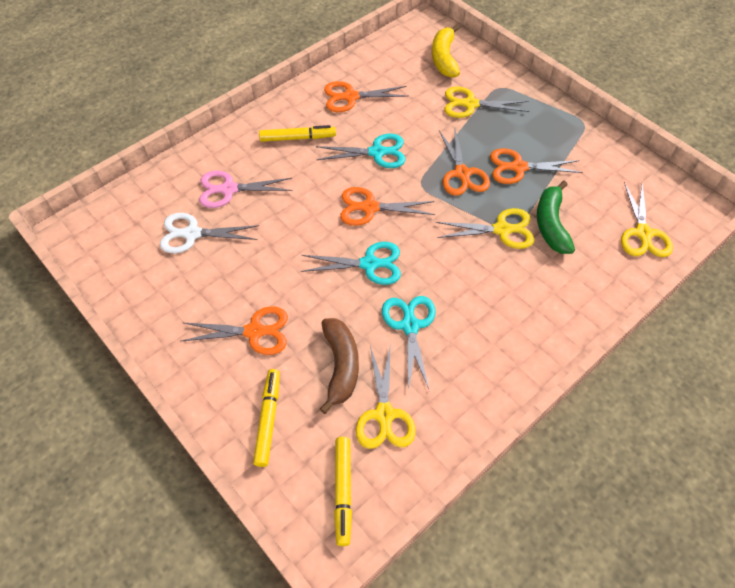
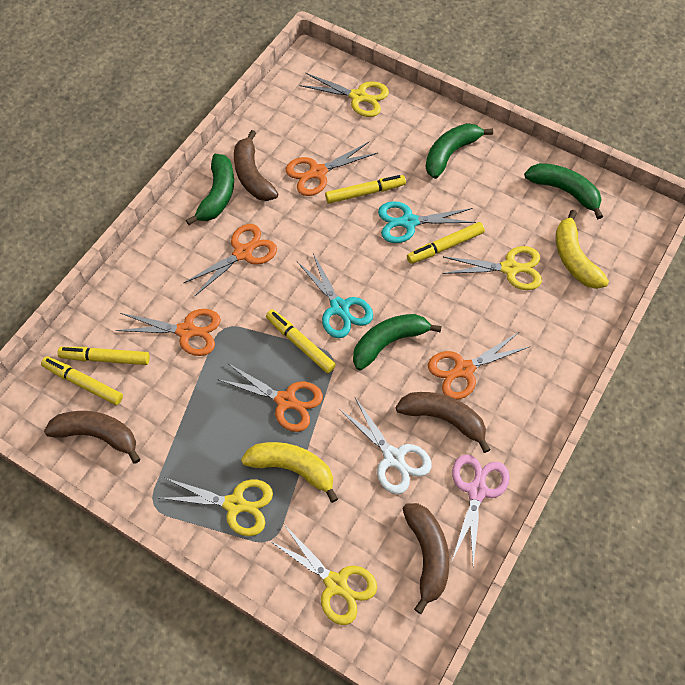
brown banana: 1 -> 4
green banana: 1 -> 4
turquoise scissors: 3 -> 2
yellow banana: 1 -> 2
yellow marker: 3 -> 5

